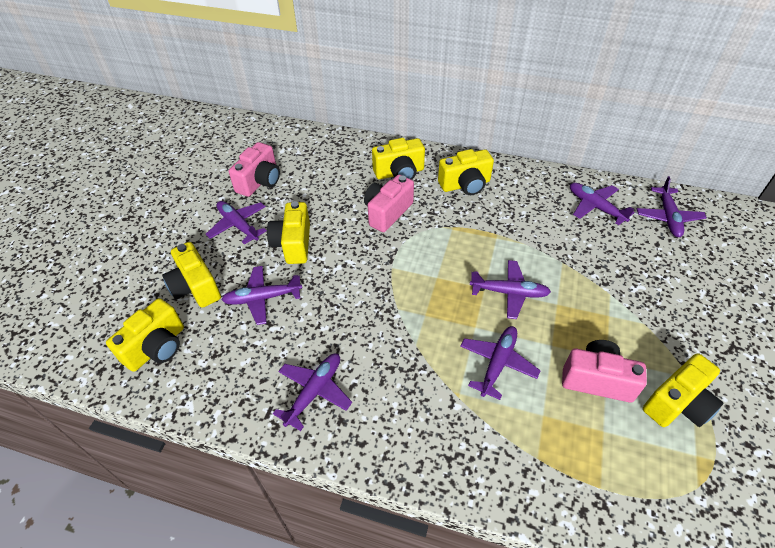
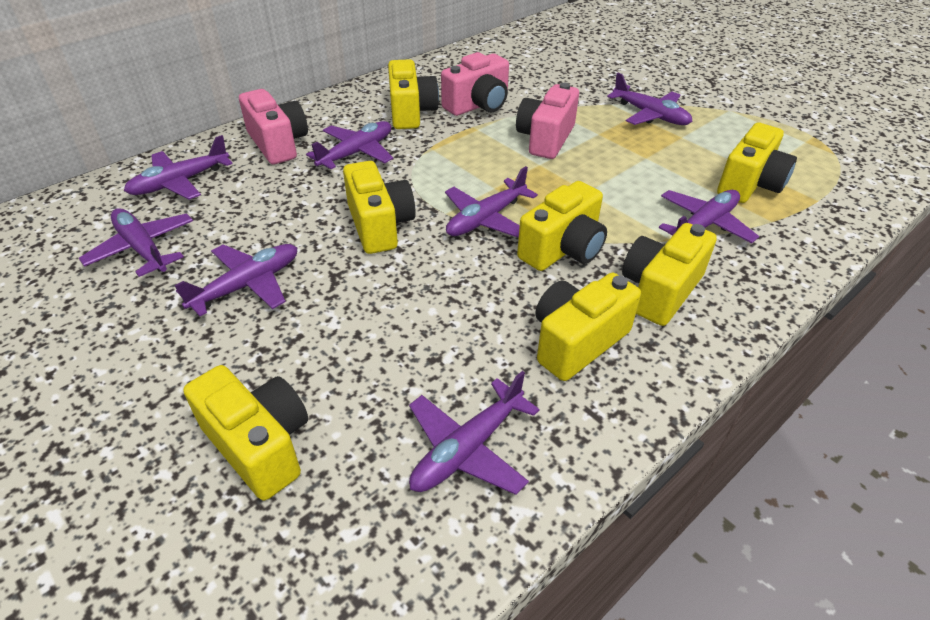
purple plane: 7 -> 8
yellow camera: 6 -> 7

